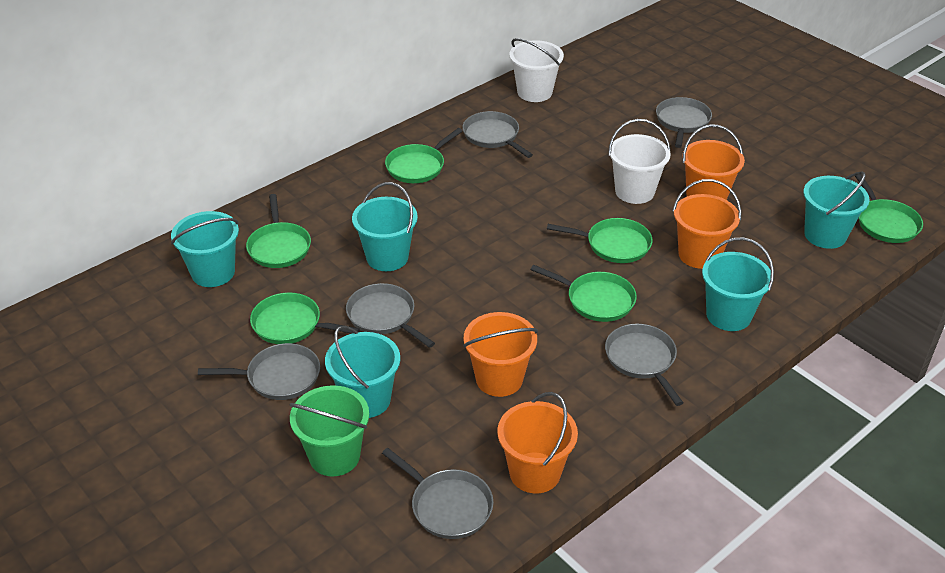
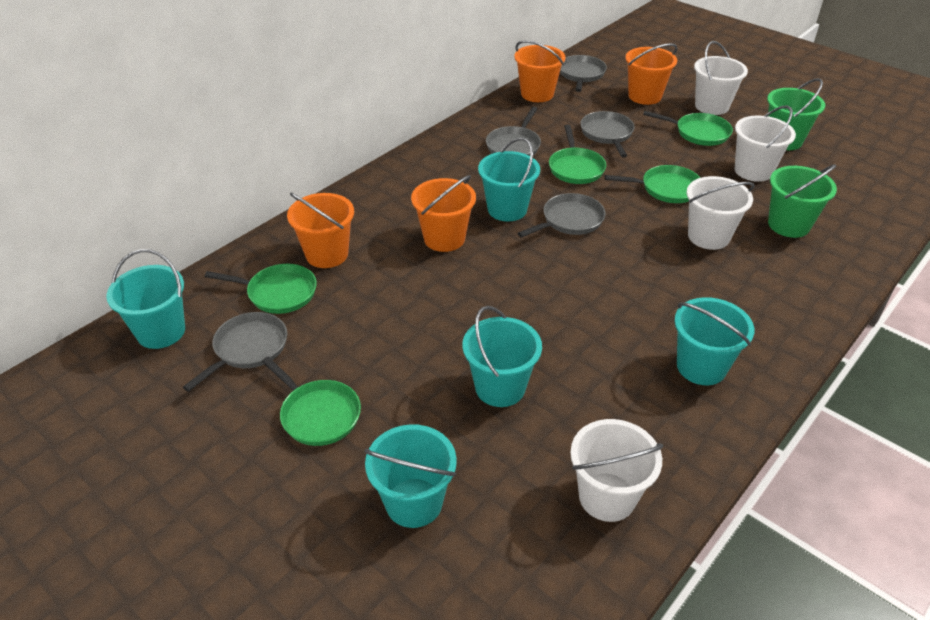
green bucket: 1 -> 2
green pan: 6 -> 5
grey pan: 6 -> 5
white bucket: 2 -> 4

